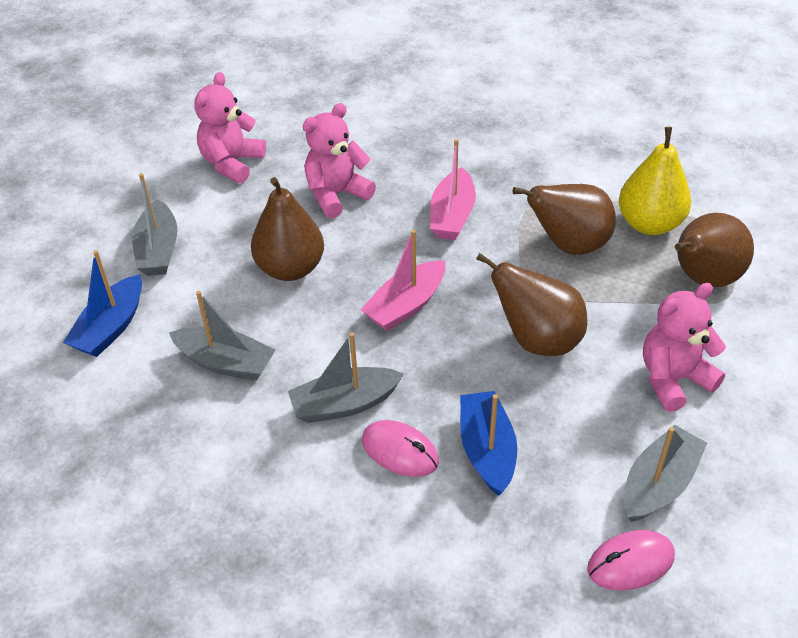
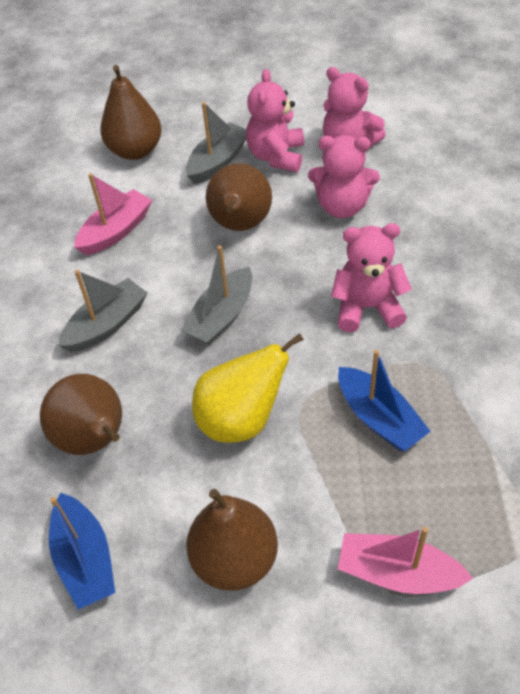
grey boat: 4 -> 3
pink mouse: 2 -> 0
pink teddy bear: 3 -> 4

